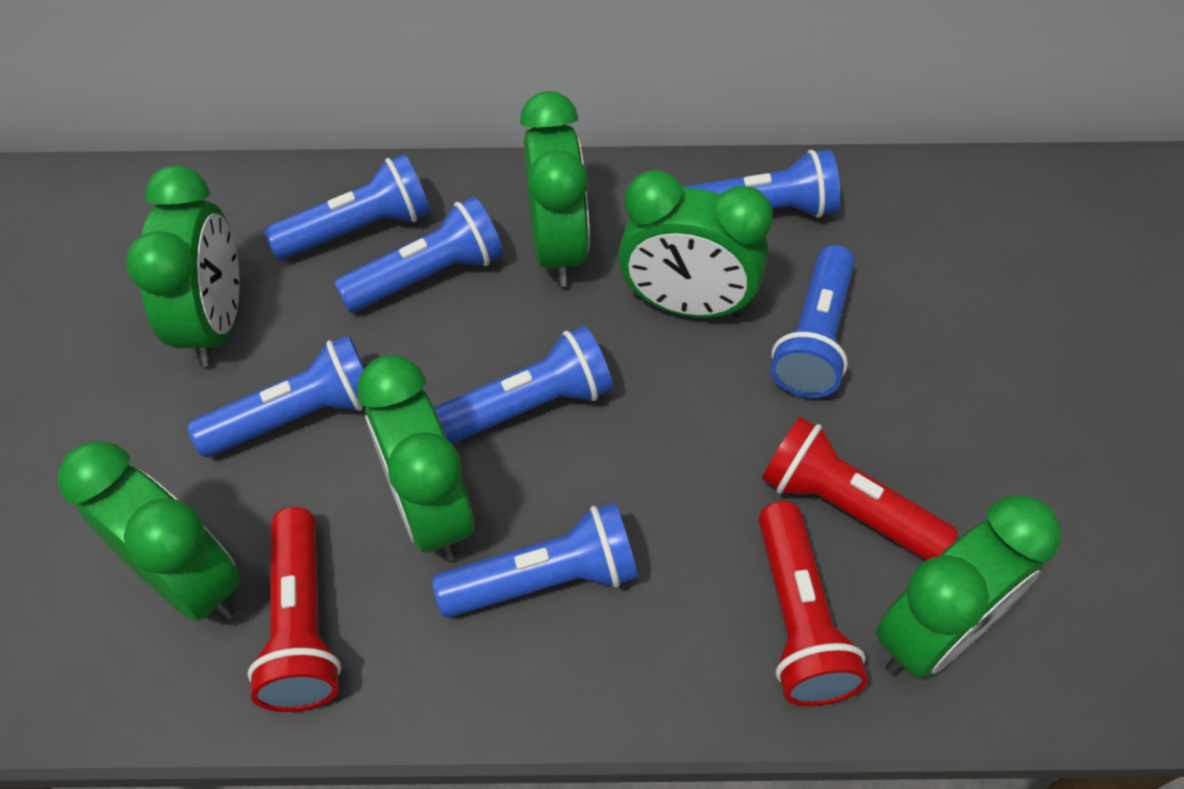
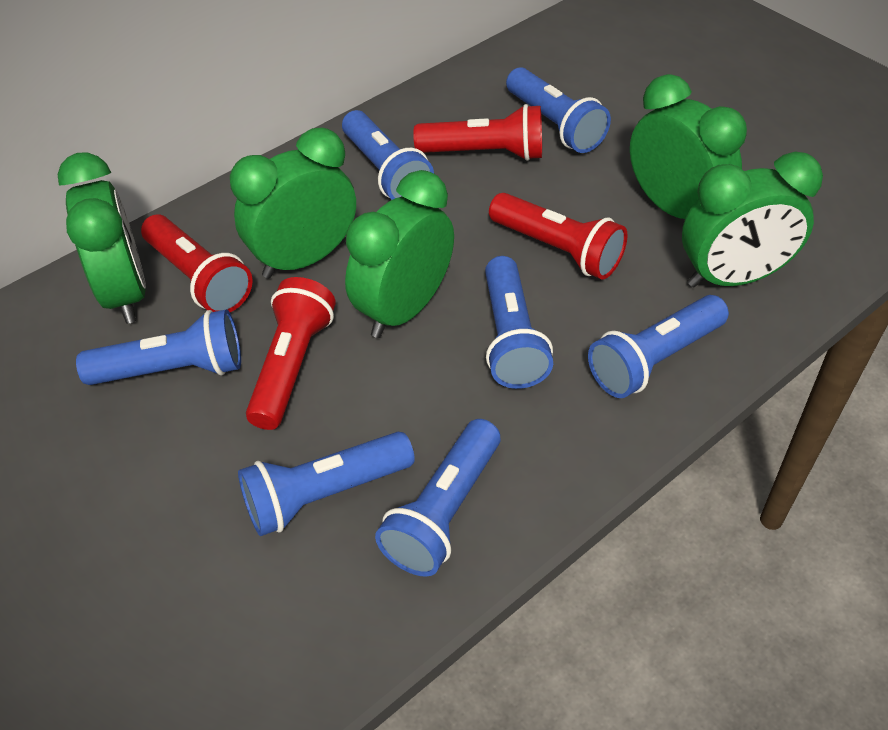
green clock: 6 -> 5
red flashlight: 3 -> 4

